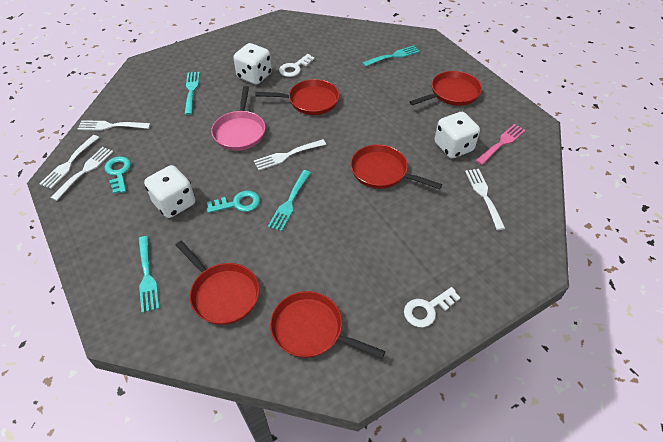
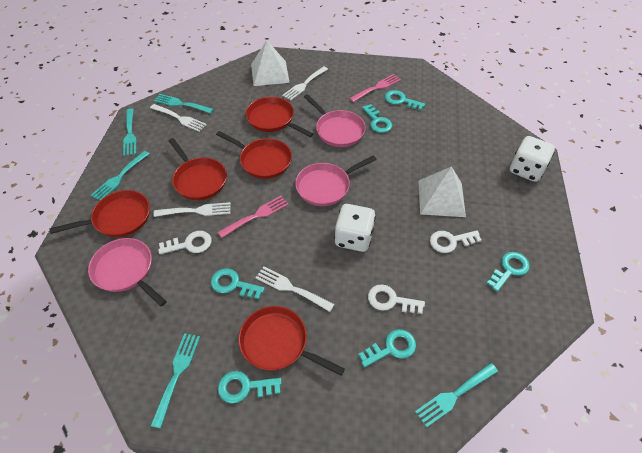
pink fork: 1 -> 2
pink pan: 1 -> 3
turquoise fork: 4 -> 5
turquoise key: 2 -> 6
white dice: 3 -> 2
white fork: 5 -> 4
white key: 2 -> 3
white pyramid: 0 -> 2

